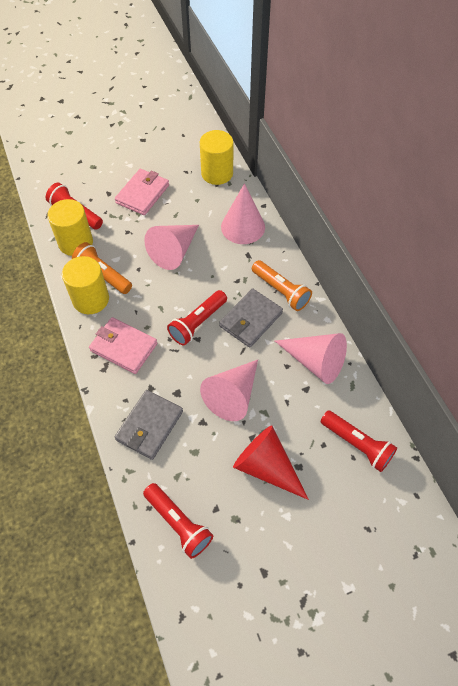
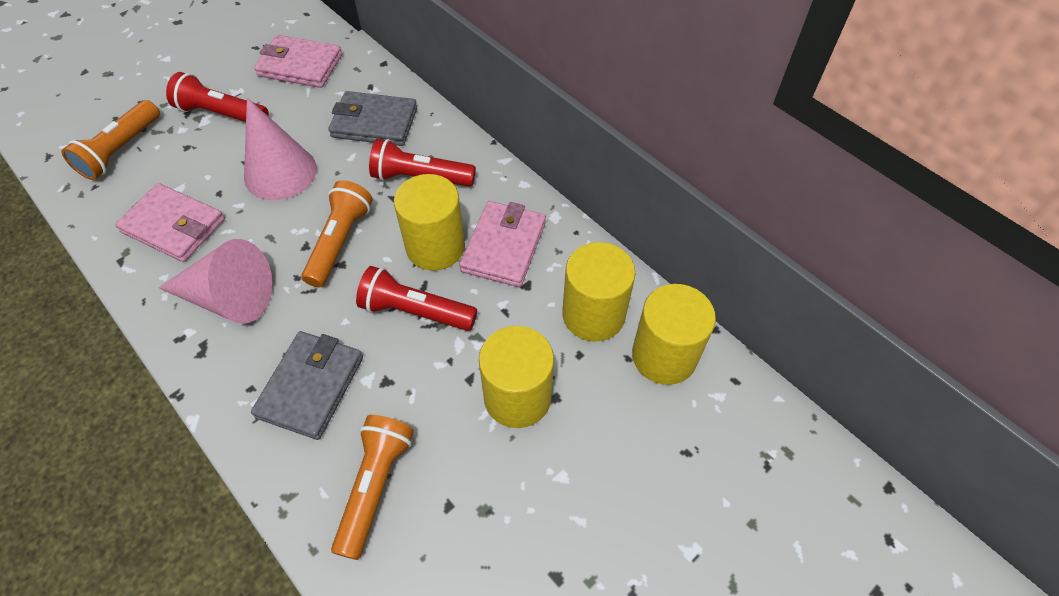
orange flashlight: 2 -> 3
pink cone: 4 -> 2
pink wallet: 2 -> 3
red cone: 1 -> 0
red flashlight: 4 -> 3
yellow cylinder: 3 -> 4

